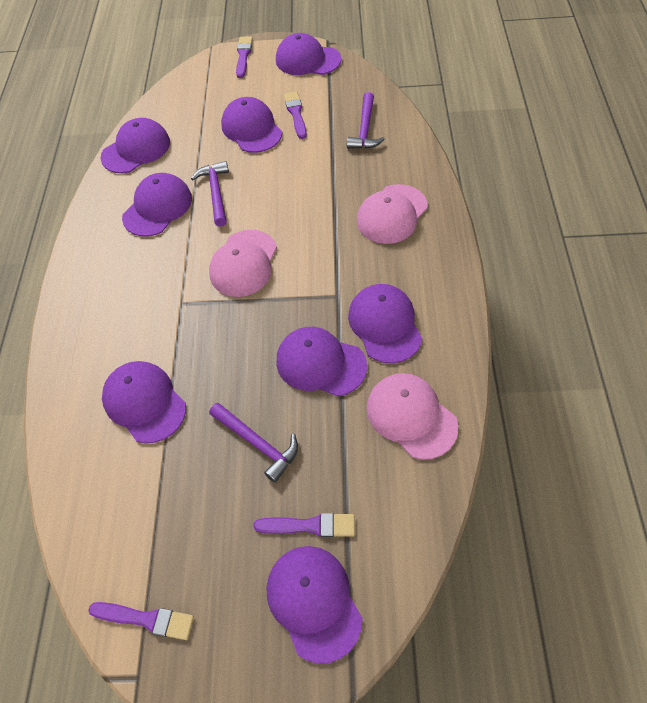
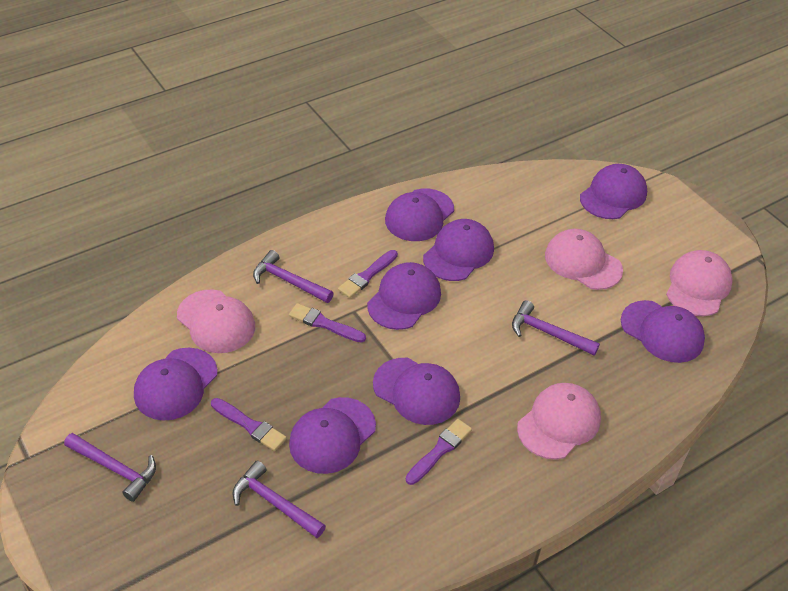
pink cap: 3 -> 4
purple hammer: 3 -> 4

